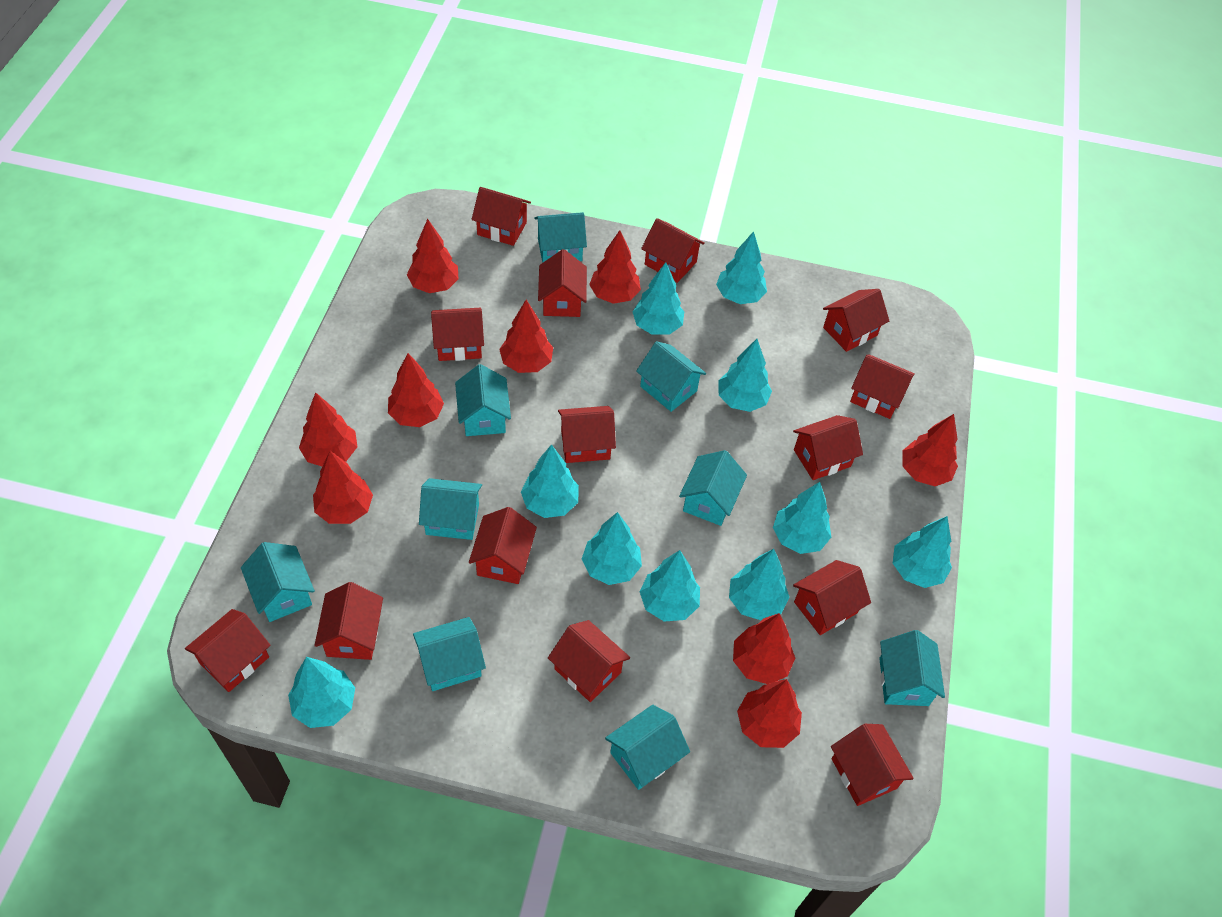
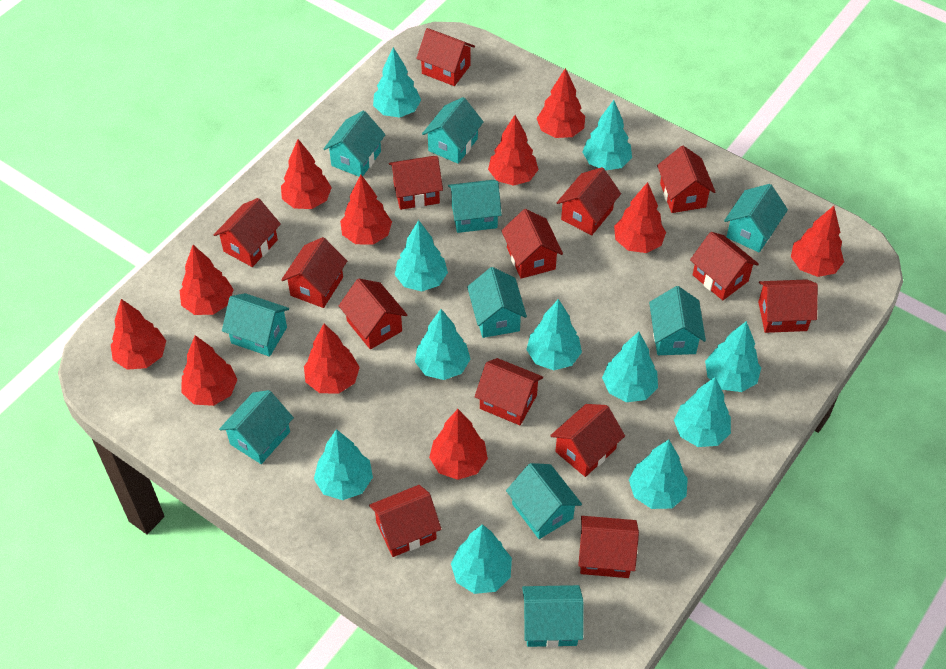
red tree: 9 -> 11
turquoise house: 9 -> 10
turquoise tree: 10 -> 11

